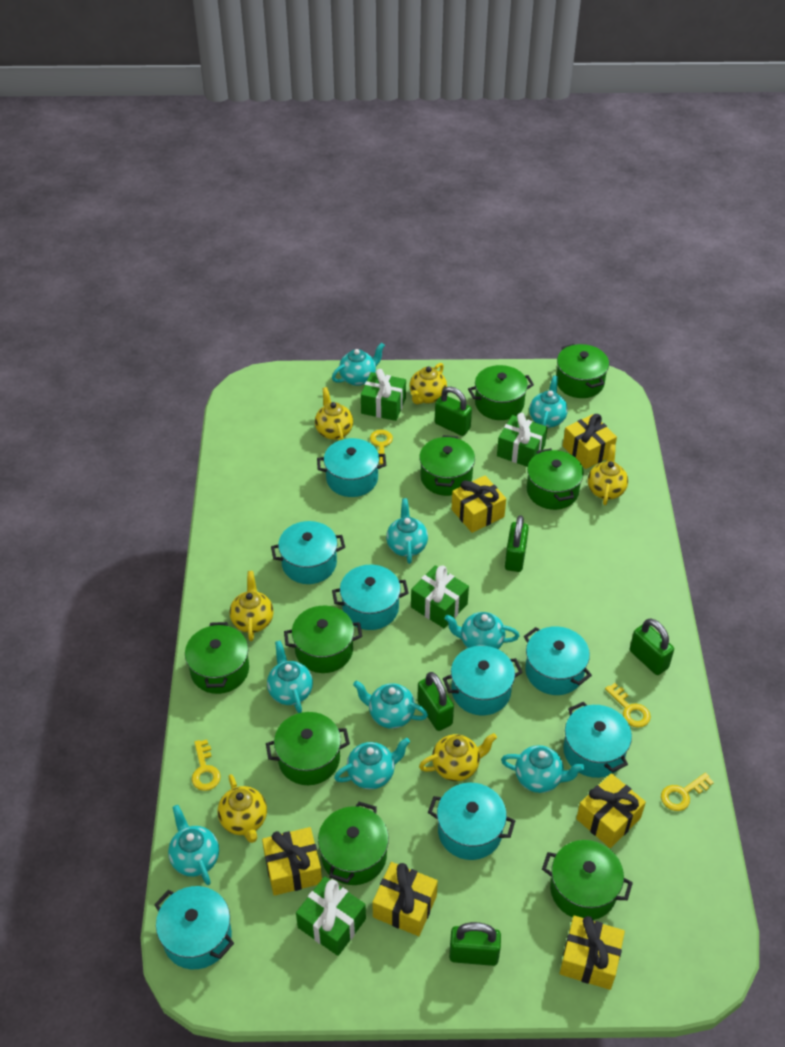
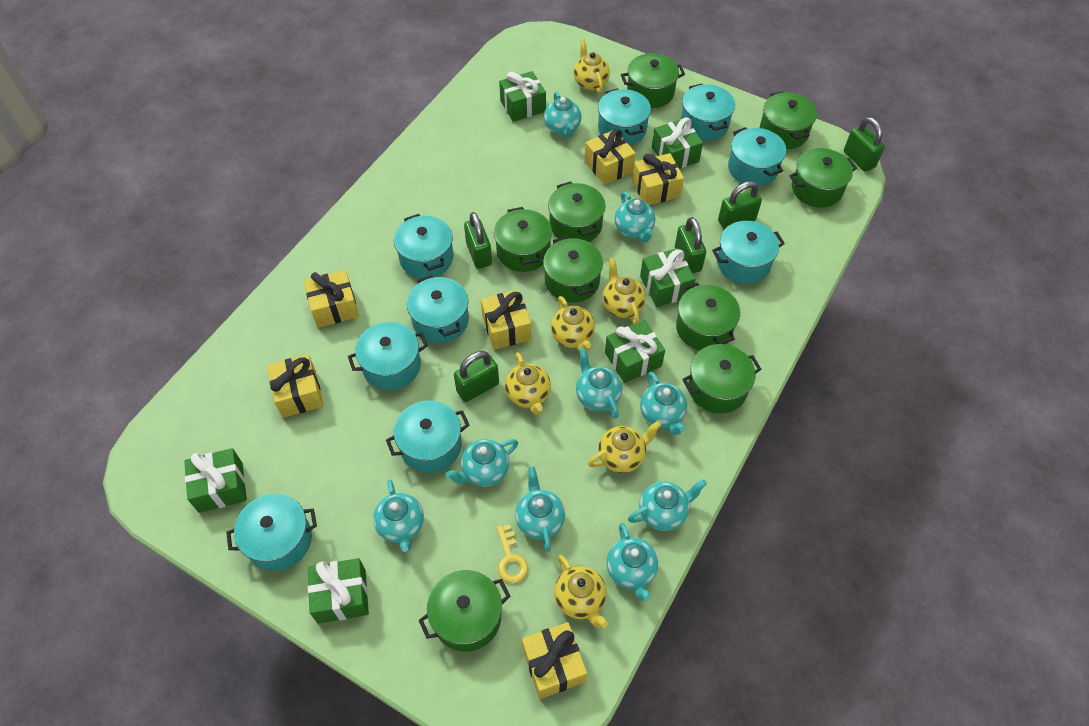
green gift: 4 -> 6
turquoise pot: 8 -> 9
yellow key: 4 -> 1

